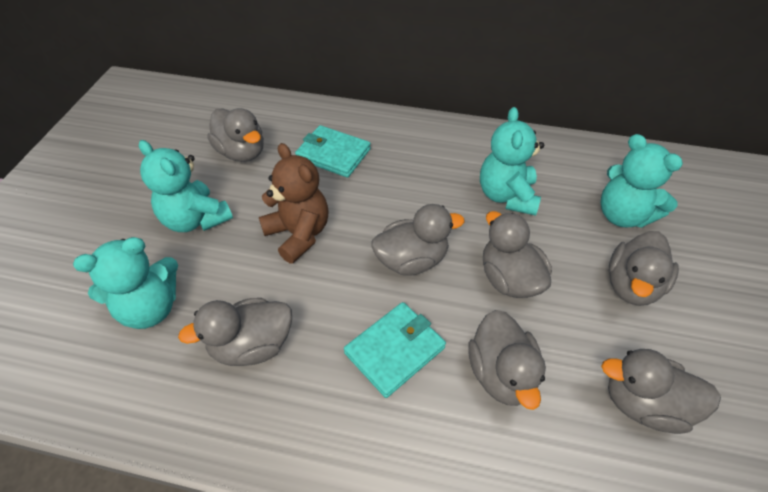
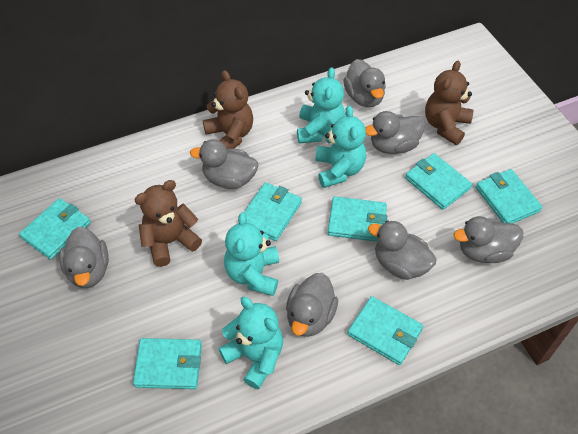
brown teddy bear: 1 -> 3
turquoise wallet: 2 -> 7

